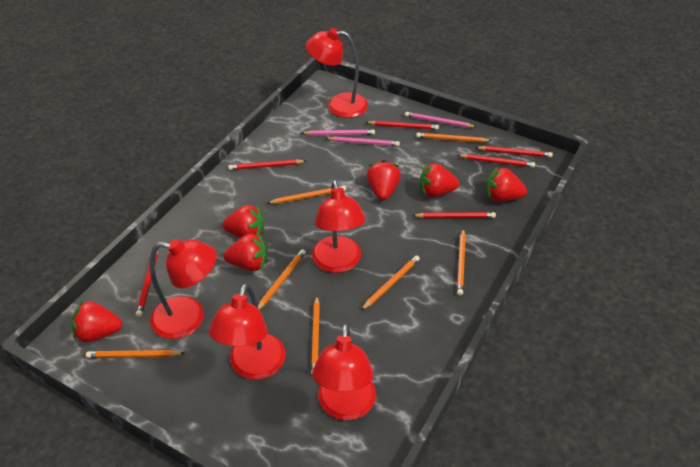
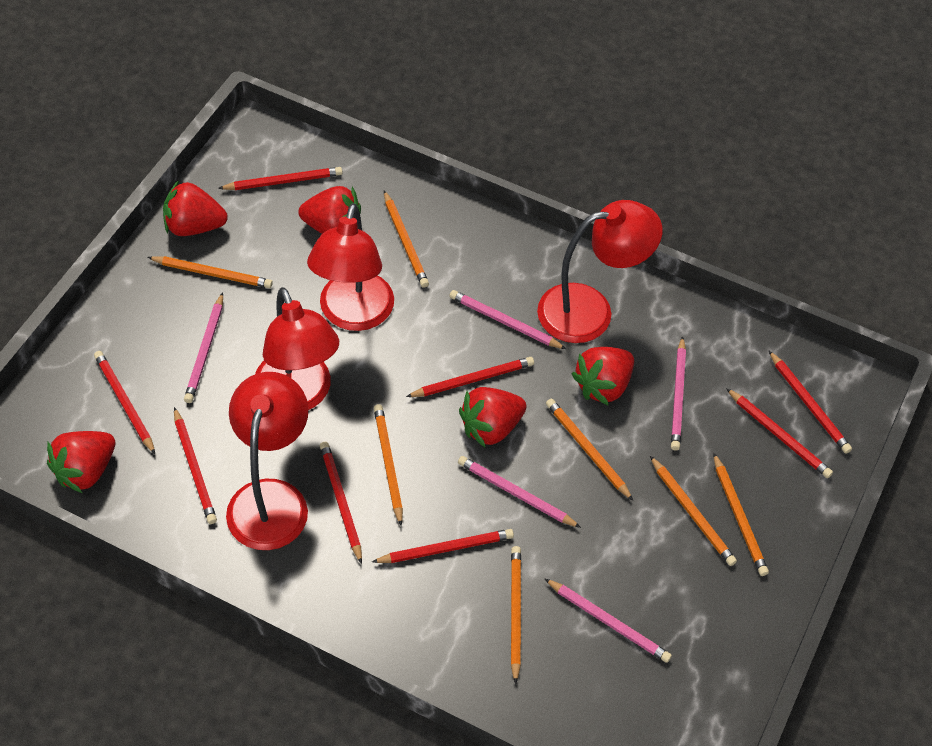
pink pencil: 3 -> 5
red lamp: 5 -> 4
red pencil: 6 -> 8
red strawberry: 6 -> 5

